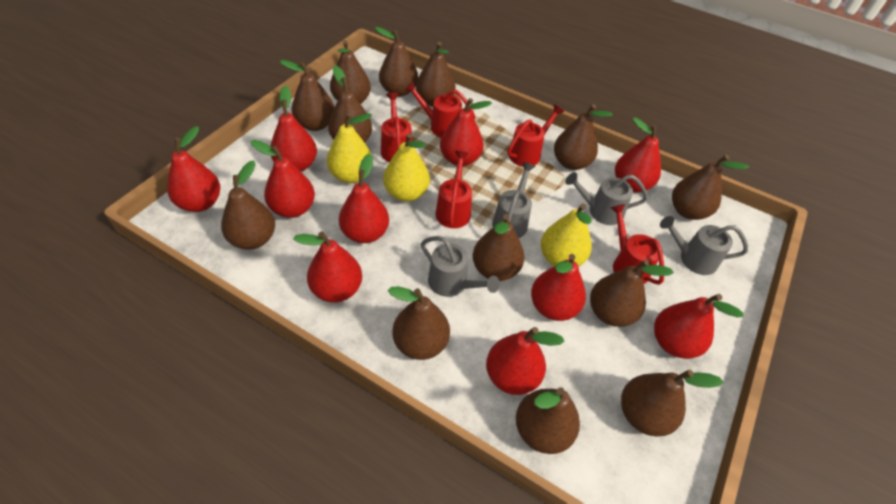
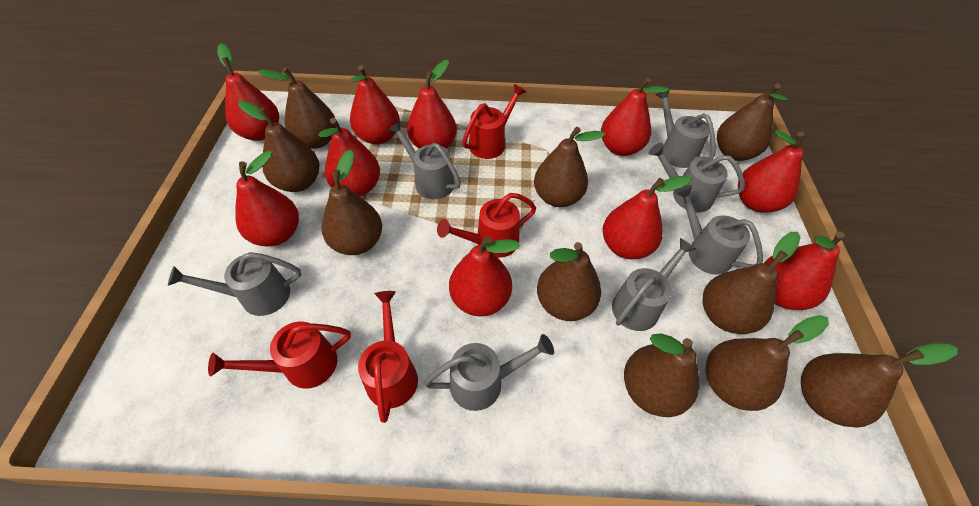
brown pear: 13 -> 10
grey watering can: 4 -> 7
red watering can: 5 -> 4
yellow pear: 3 -> 0

